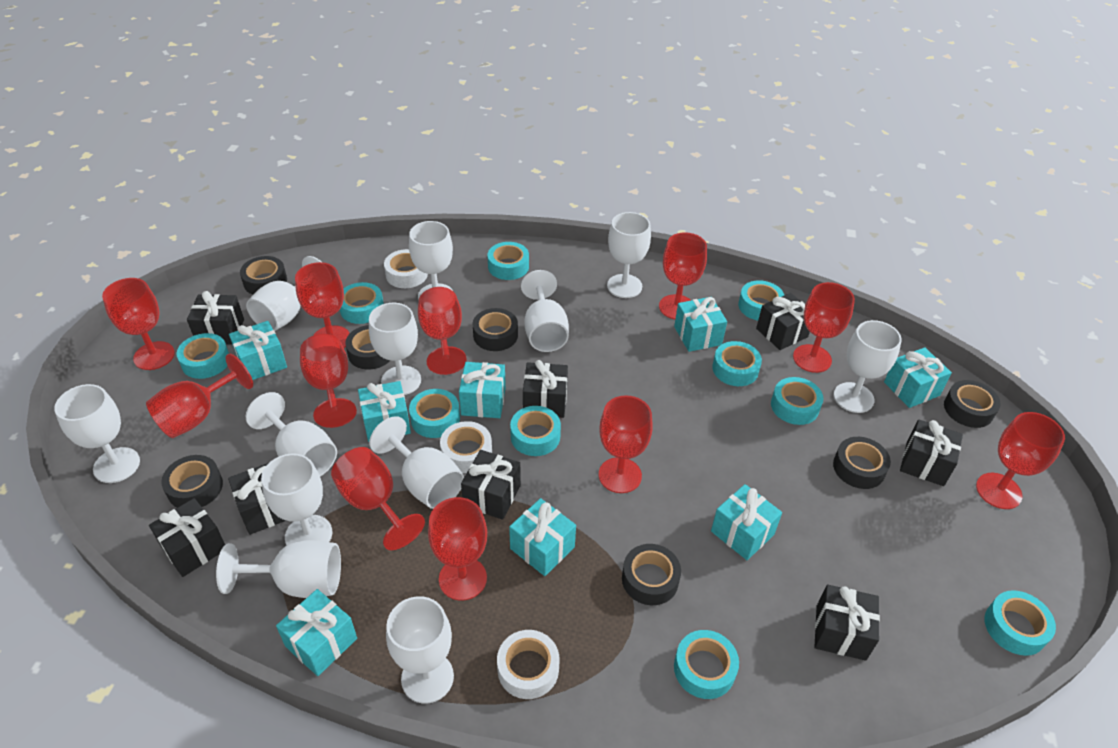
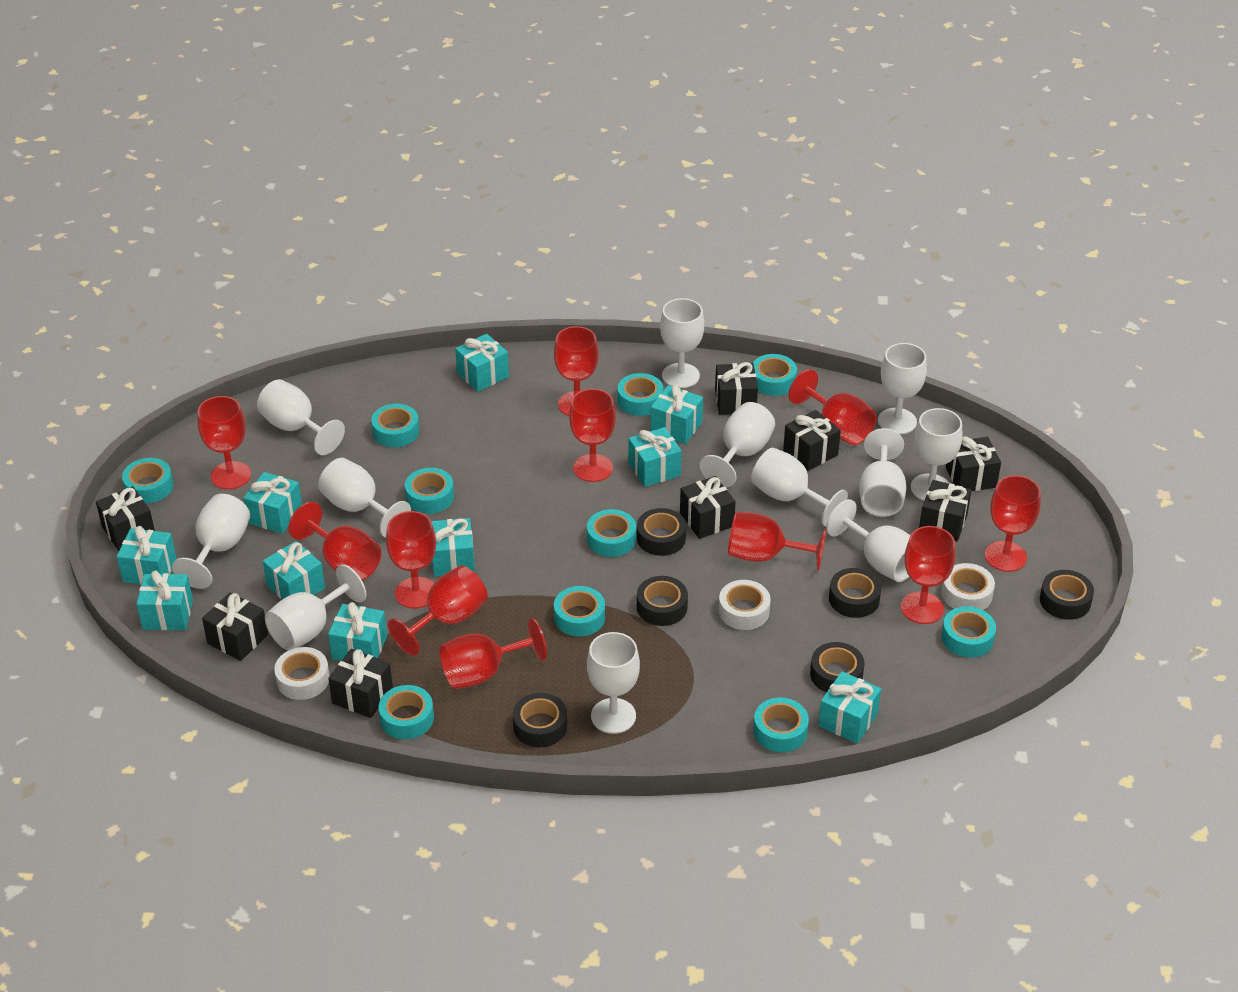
black tape: 7 -> 6
turquoise gift: 8 -> 10

